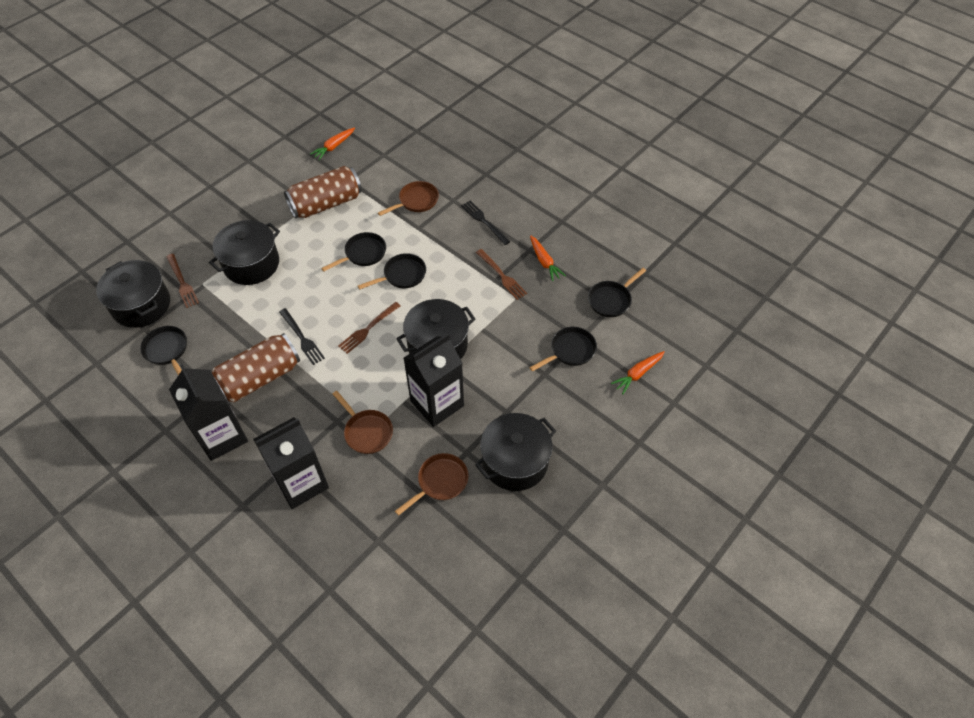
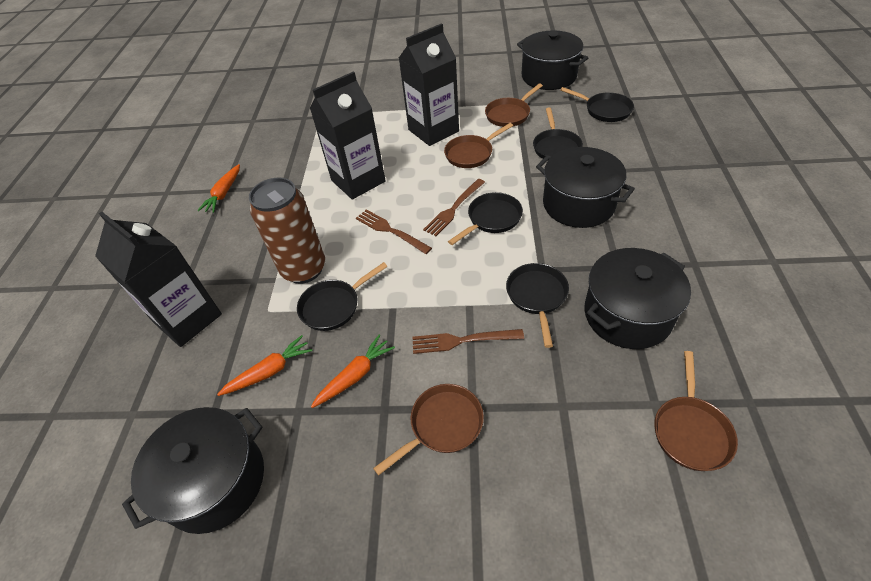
black fork: 2 -> 0
brown can: 2 -> 1
brown pan: 3 -> 4

